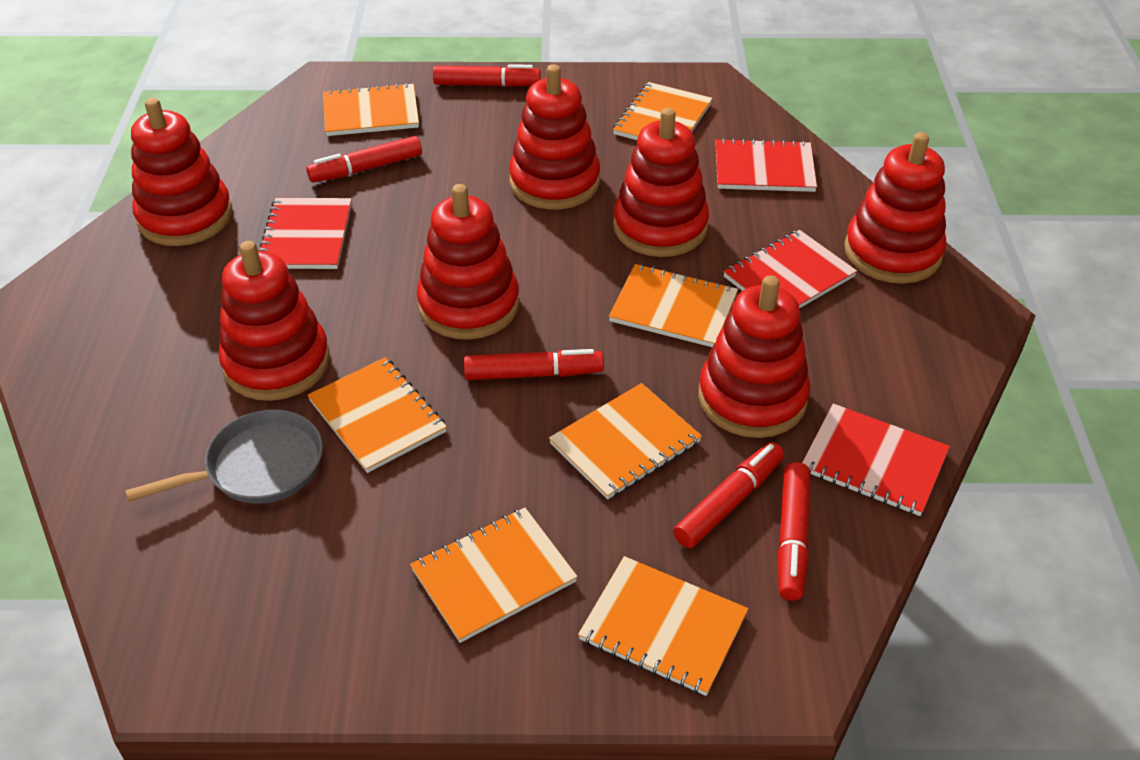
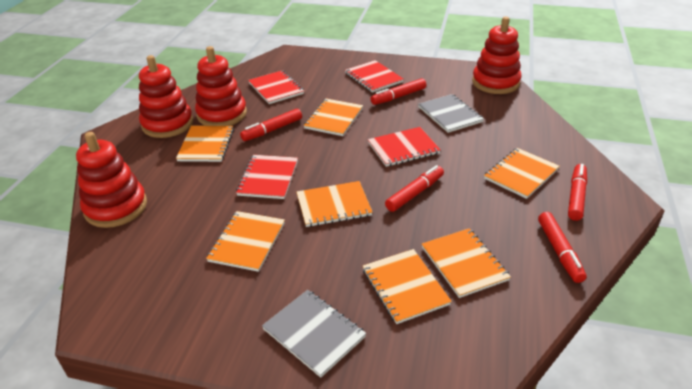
grey notebook: 0 -> 2
grey pan: 1 -> 0
red stacking toy: 7 -> 4

